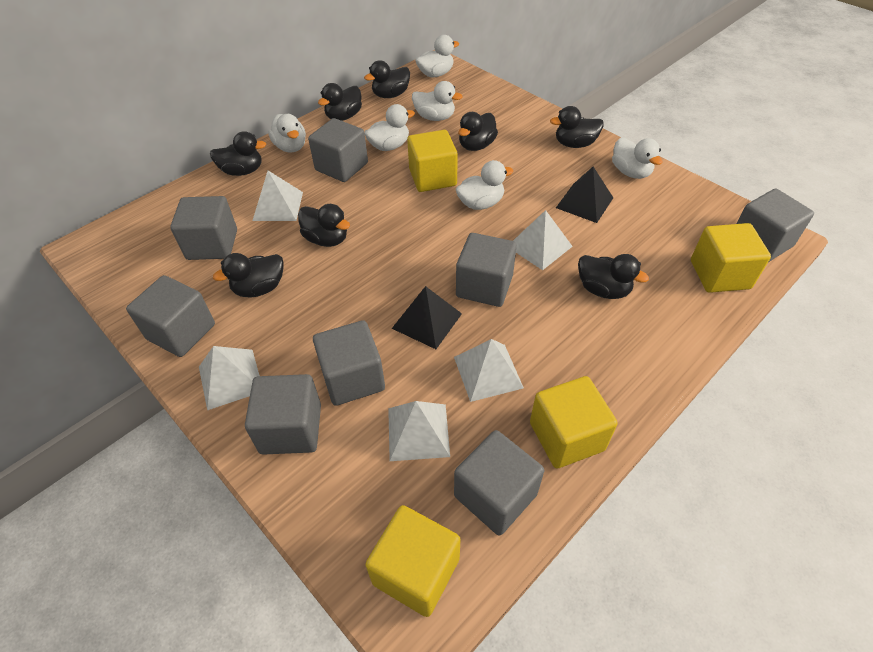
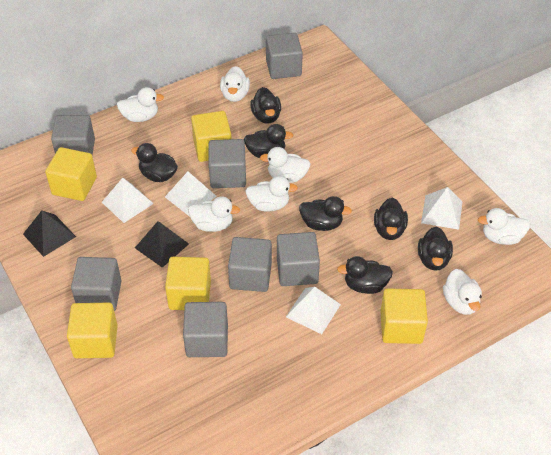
black duck: 8 -> 7
grey cube: 8 -> 7
white duck: 6 -> 7
white pyramid: 5 -> 4
yellow cube: 4 -> 5

